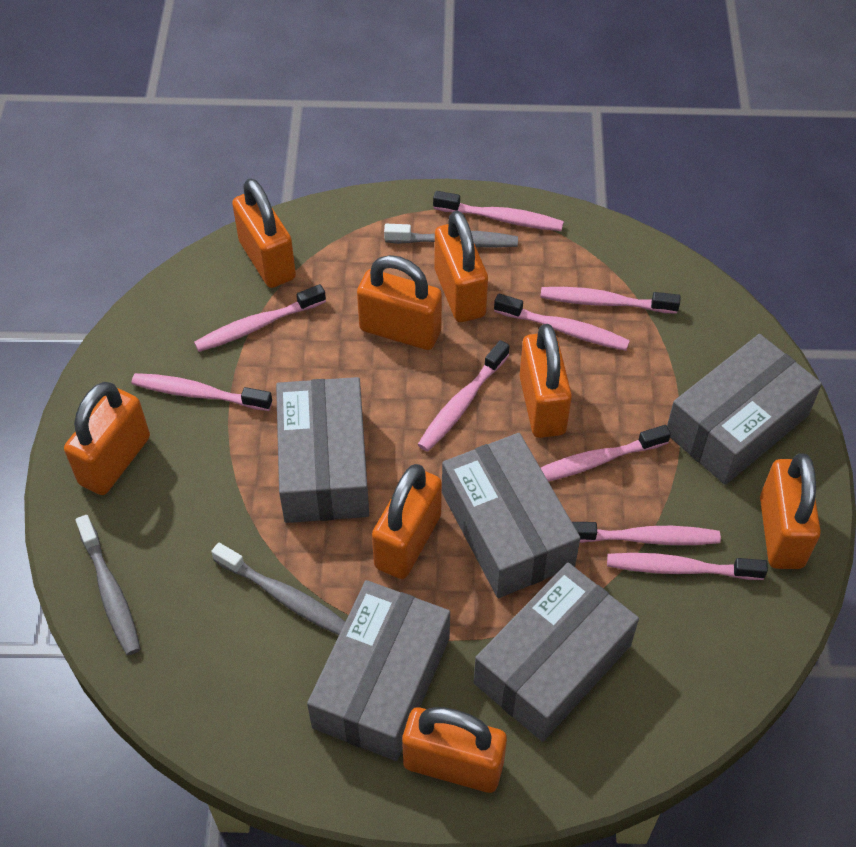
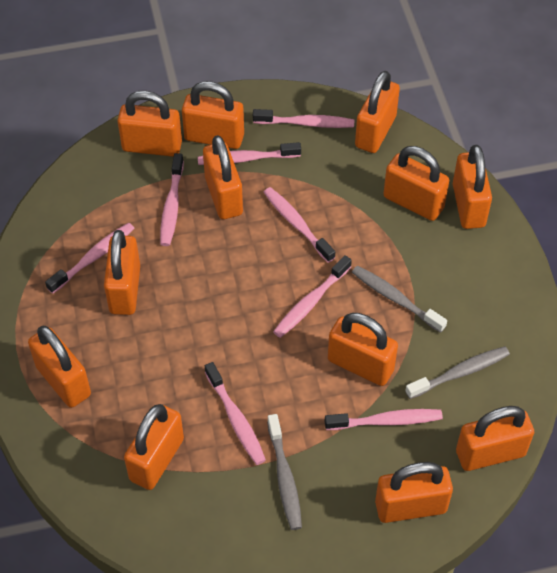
grey box: 5 -> 0
orange padlock: 8 -> 12
pink toothbrush: 9 -> 8

